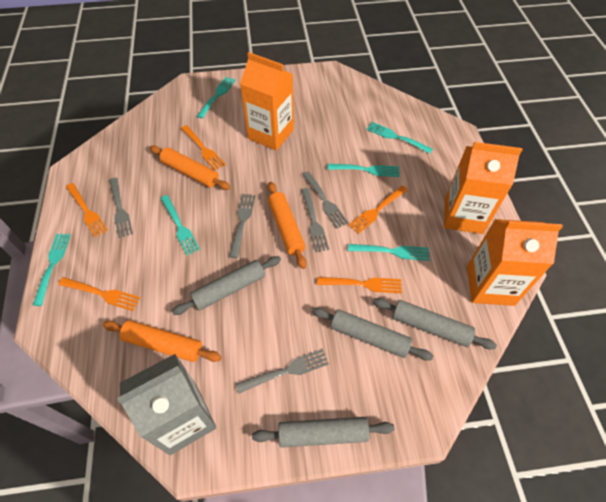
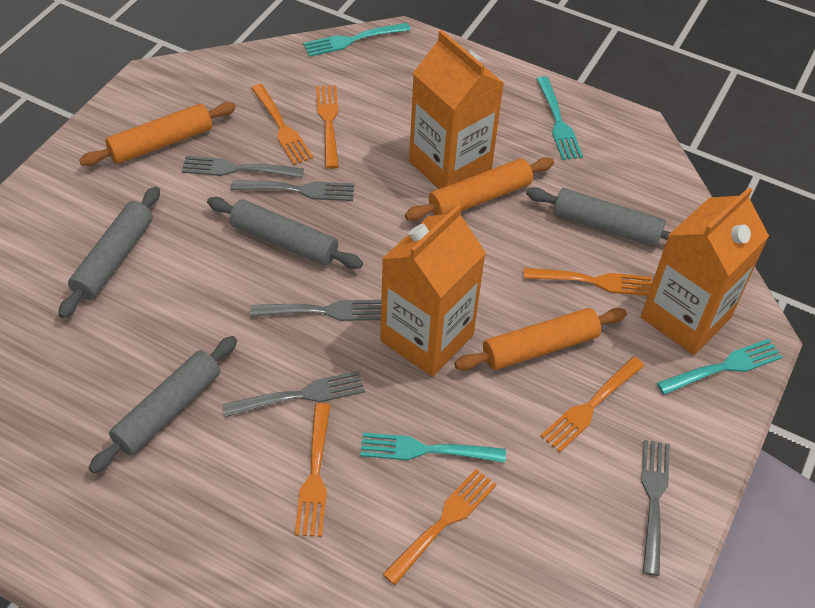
grey carton: 1 -> 0
orange fork: 5 -> 6
turquoise fork: 6 -> 4

